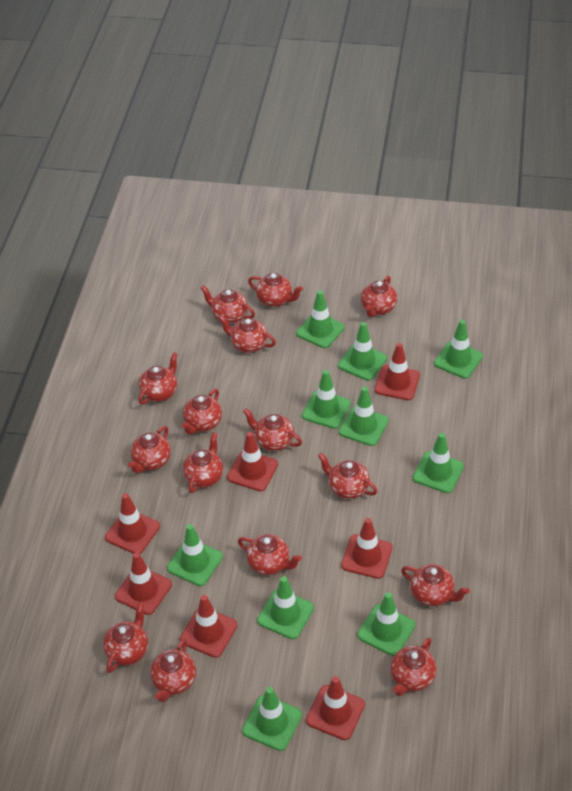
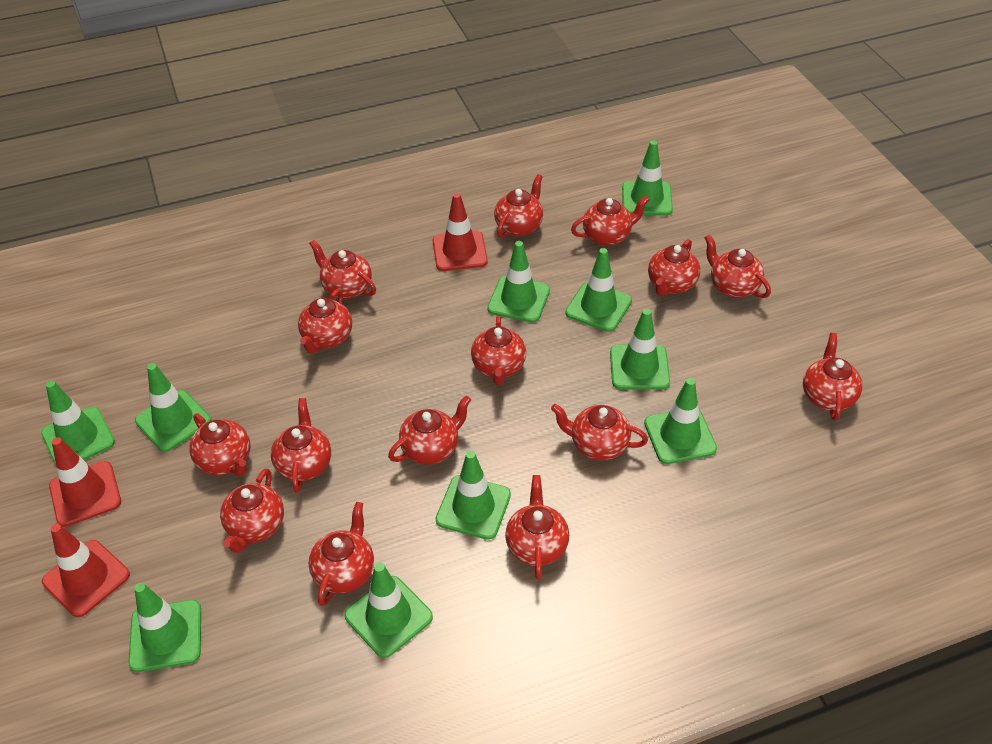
red traffic cone: 7 -> 3

